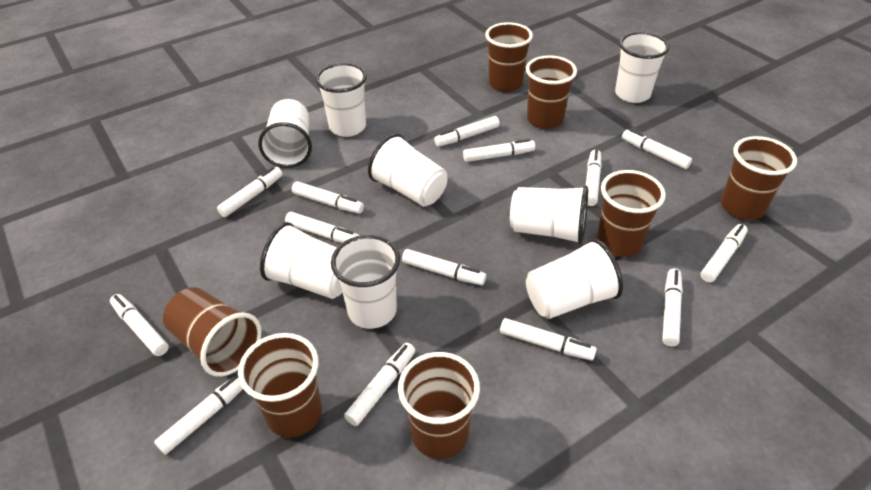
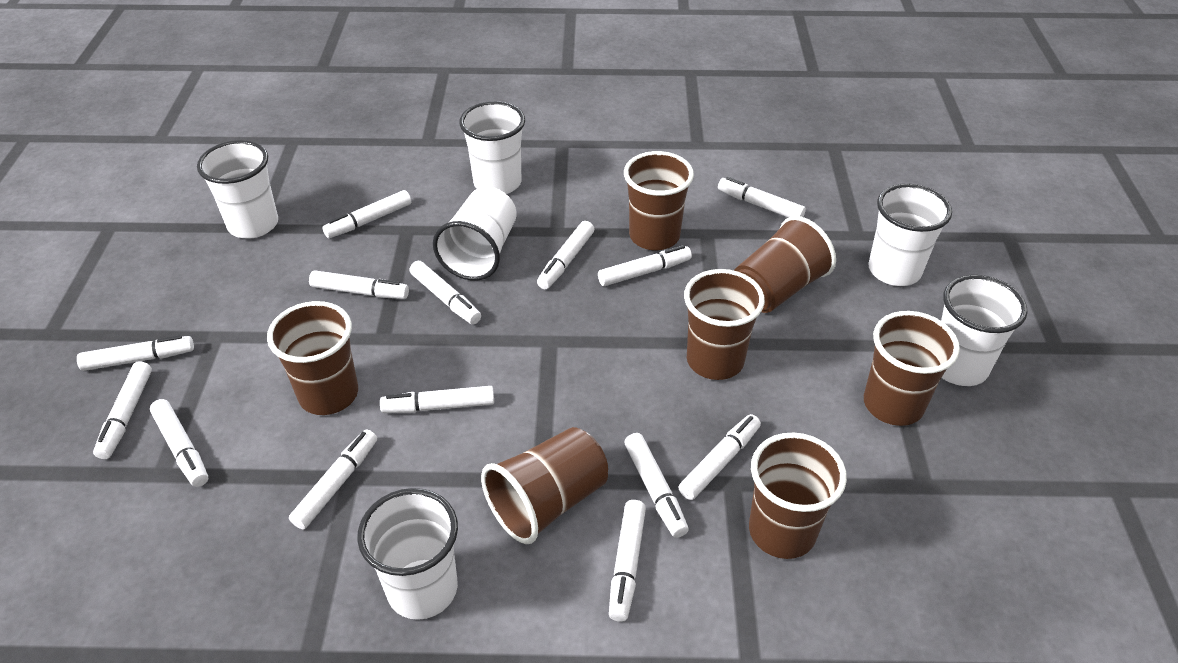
white cup: 8 -> 6

